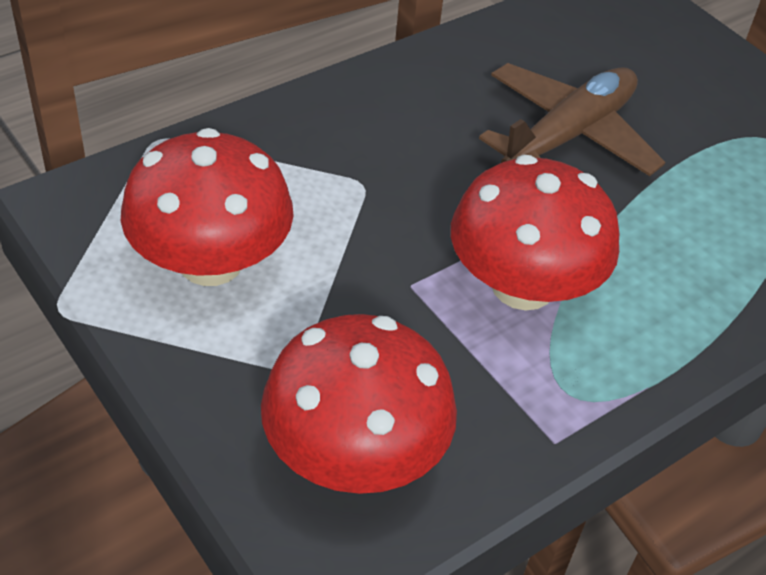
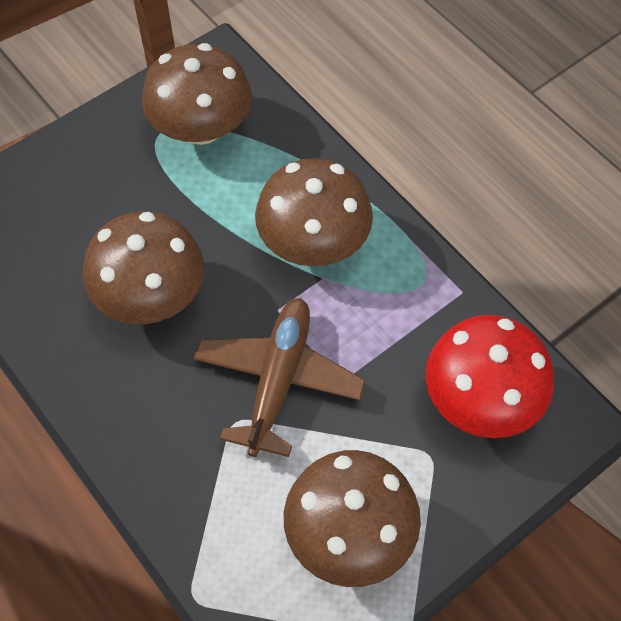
brown mushroom: 0 -> 4
red mushroom: 3 -> 1

